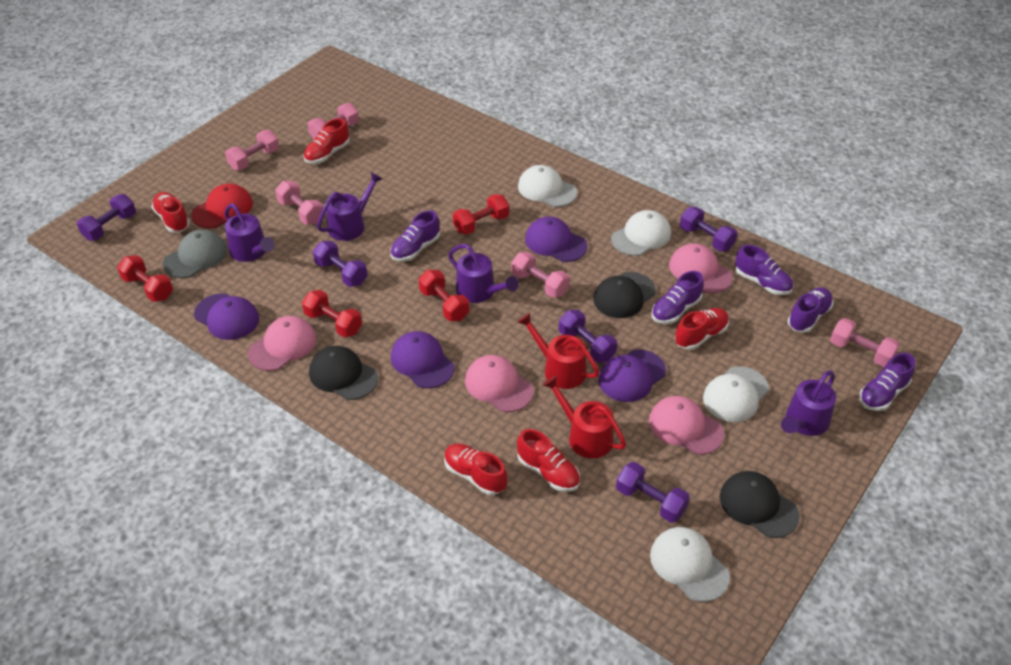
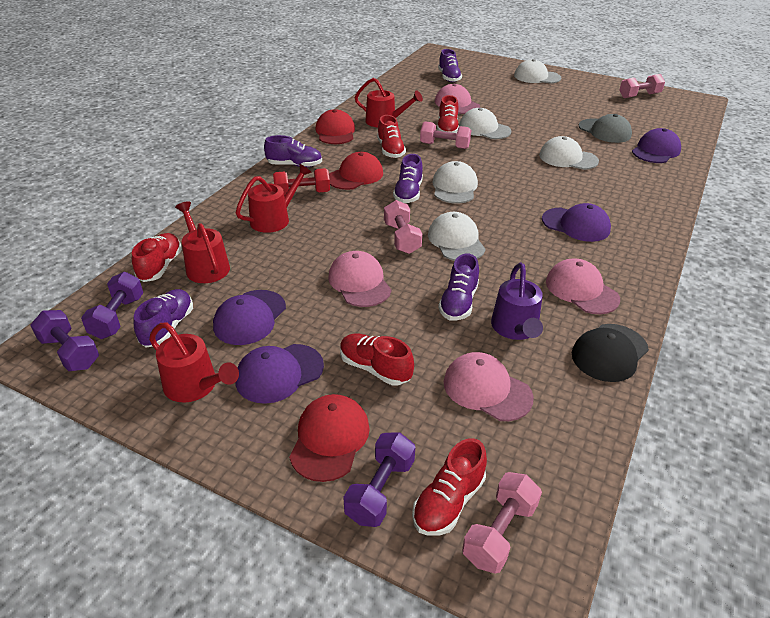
black cap: 3 -> 1
pink dumbbell: 5 -> 4
purple dumbbell: 5 -> 3
purple watering can: 4 -> 1
red cap: 1 -> 3
red dumbbell: 4 -> 1
red watering can: 2 -> 4
white cap: 4 -> 5

